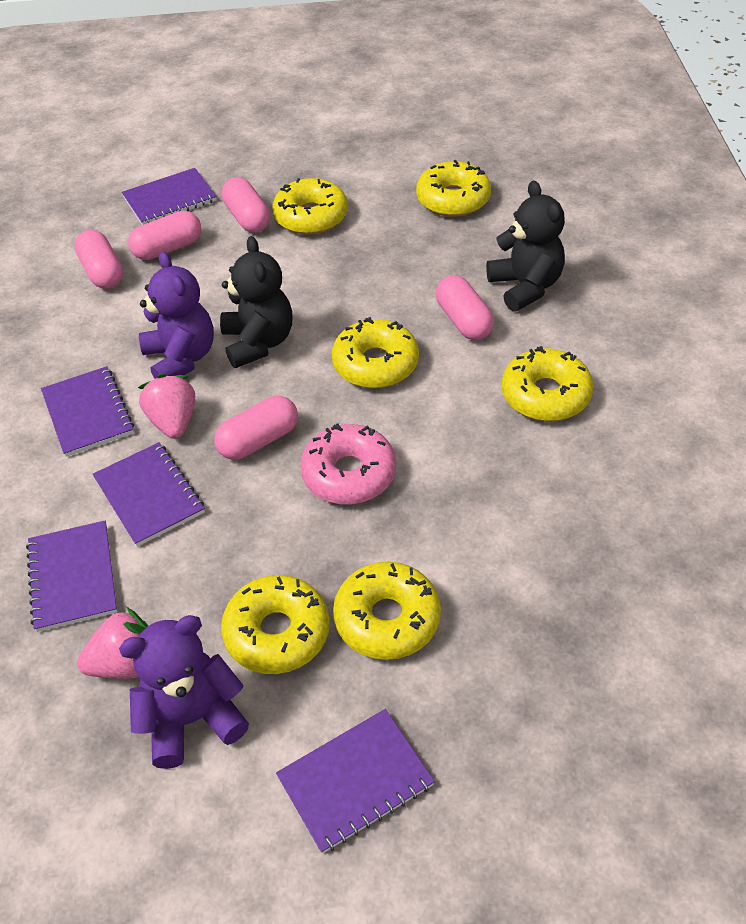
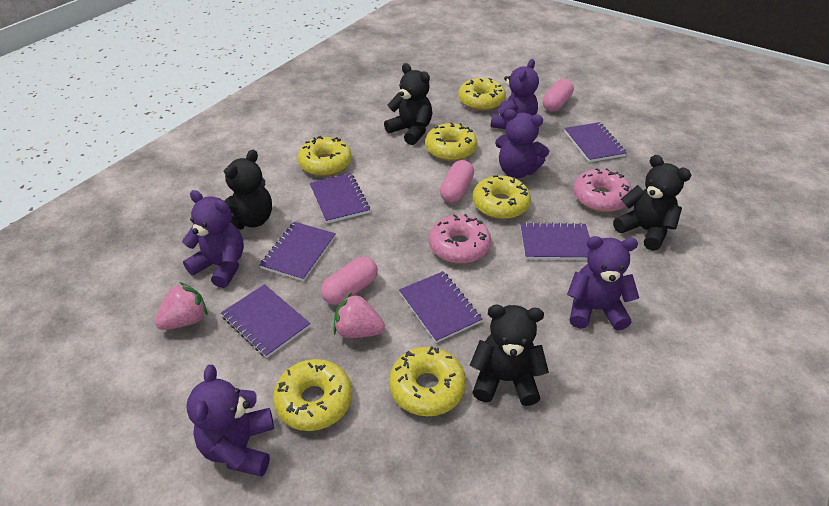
black teddy bear: 2 -> 4
pink capsule: 5 -> 3
pink donut: 1 -> 2
purple notebook: 5 -> 6
purple teddy bear: 2 -> 5

